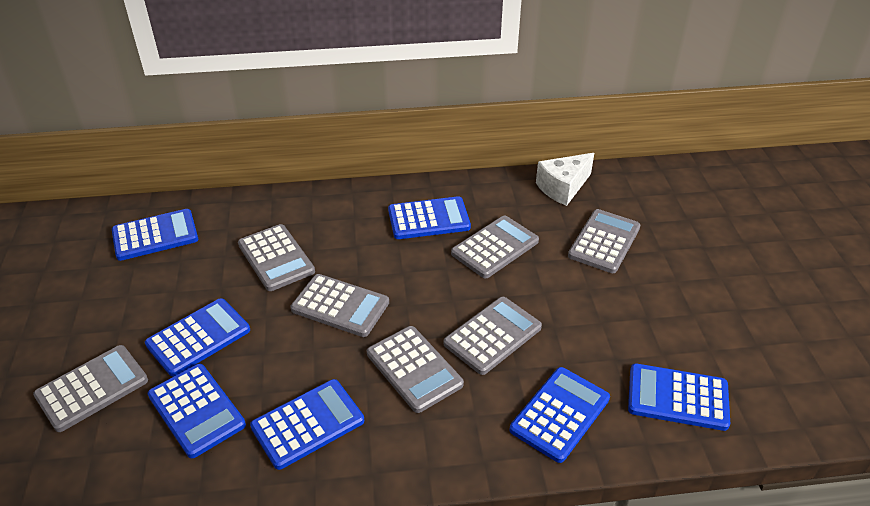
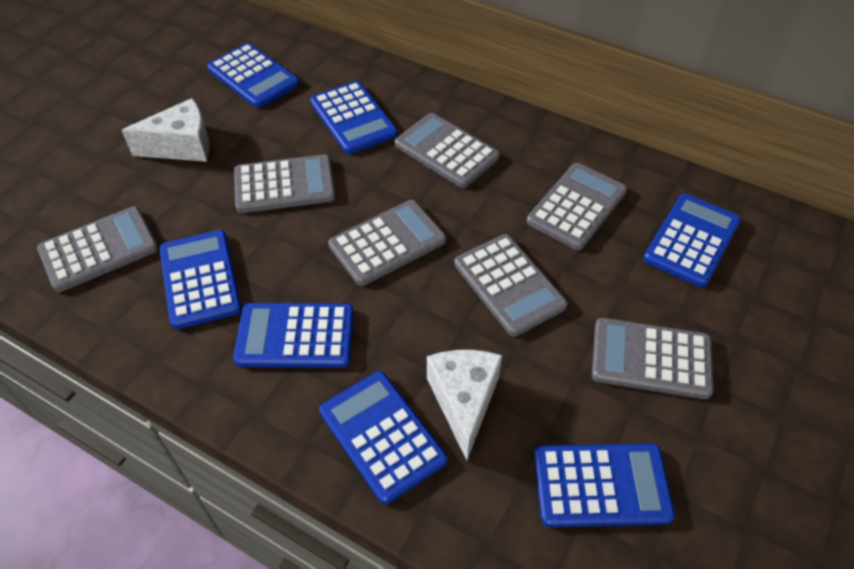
white cheese: 1 -> 2

